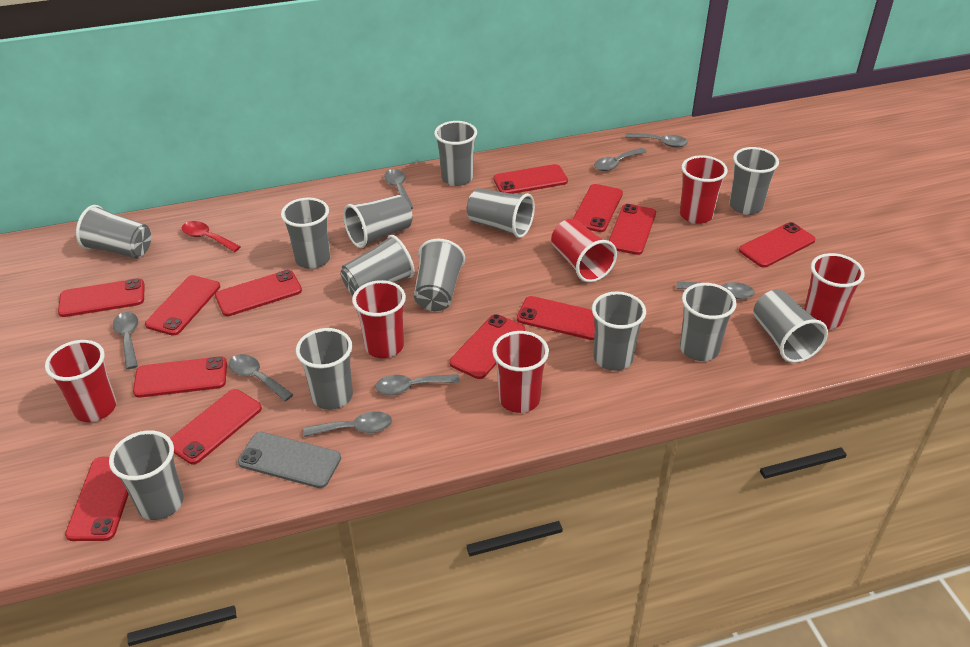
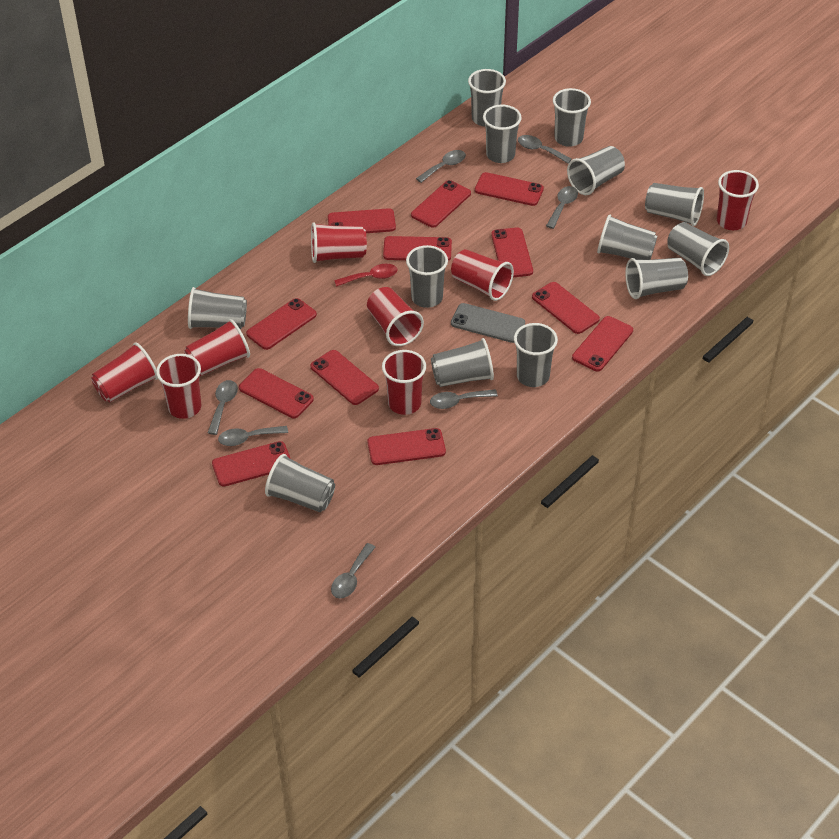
grey spoon: 8 -> 7
red cup: 6 -> 8

